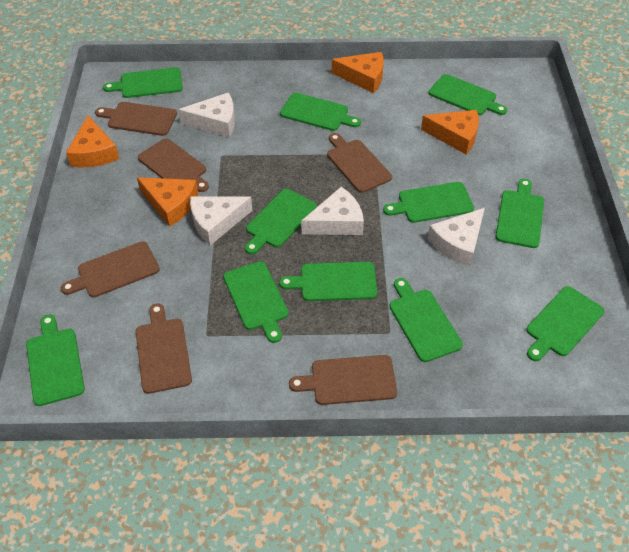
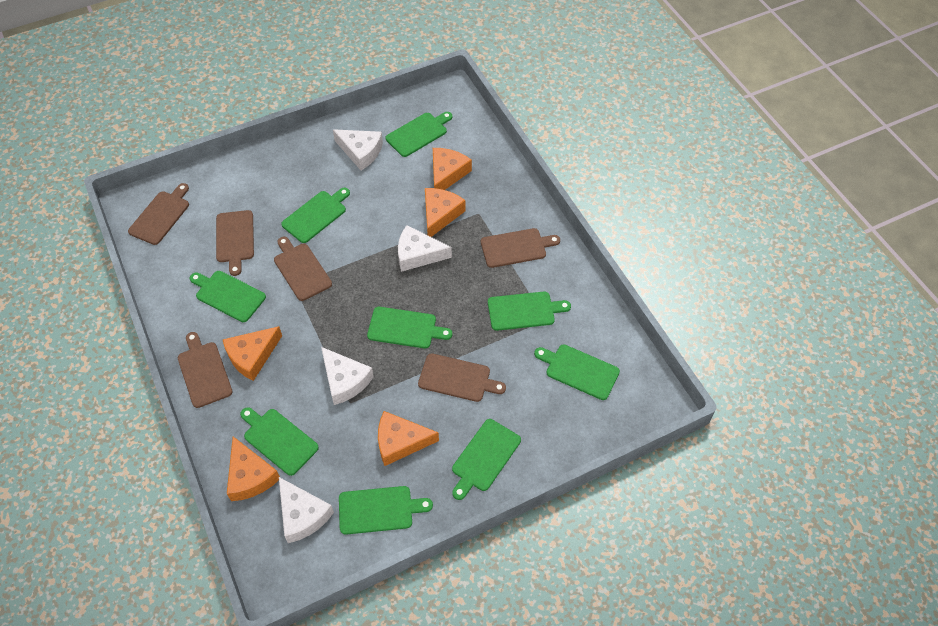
green cutting board: 11 -> 9
orange cheese: 4 -> 5

